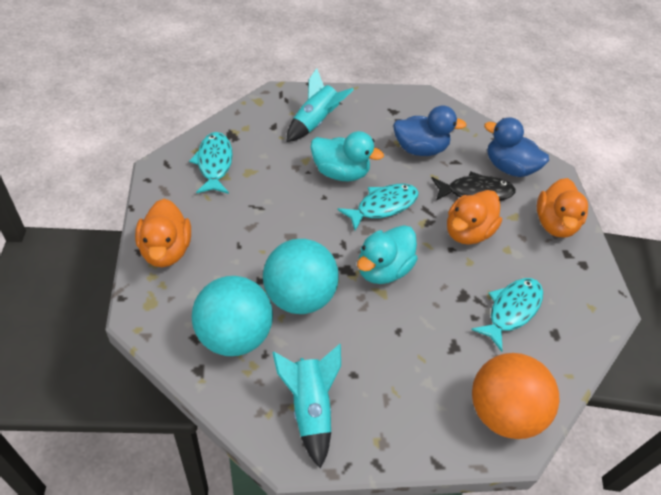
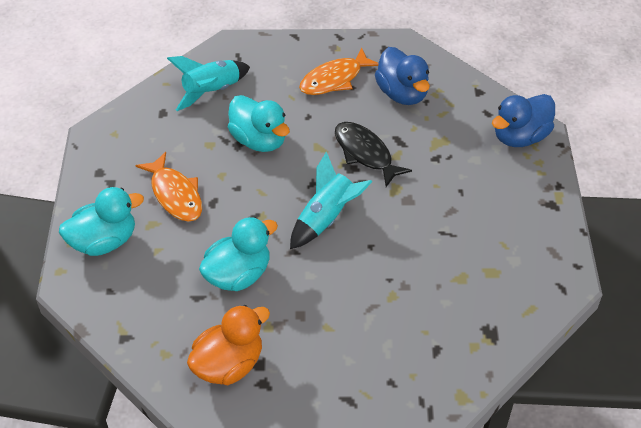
orange ball: 1 -> 0
orange duck: 3 -> 1
orange fish: 0 -> 2
turquoise ball: 2 -> 0
turquoise duck: 2 -> 3
turquoise fish: 3 -> 0

